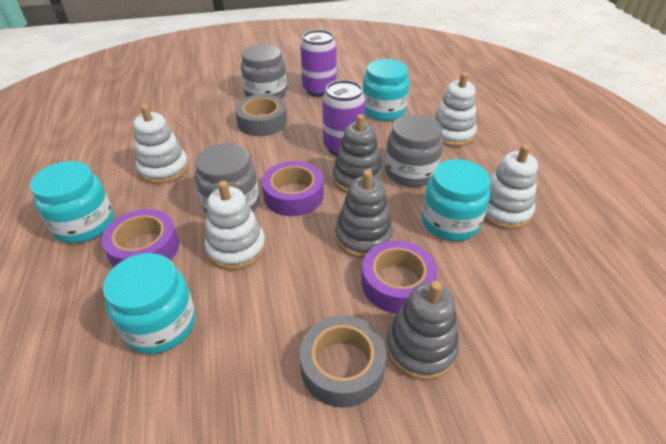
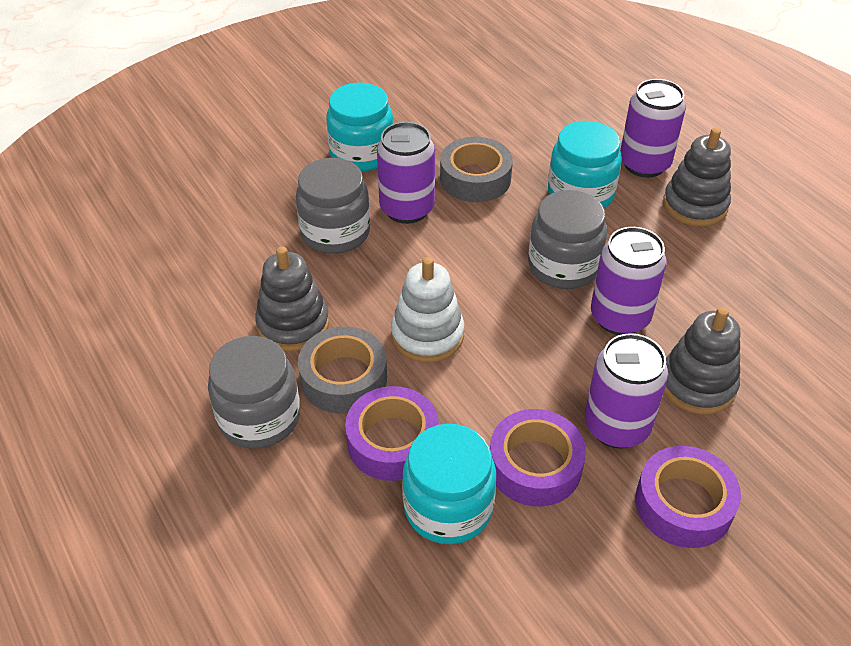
purple can: 2 -> 4
turquoise jar: 4 -> 3
white stacking toy: 4 -> 1

